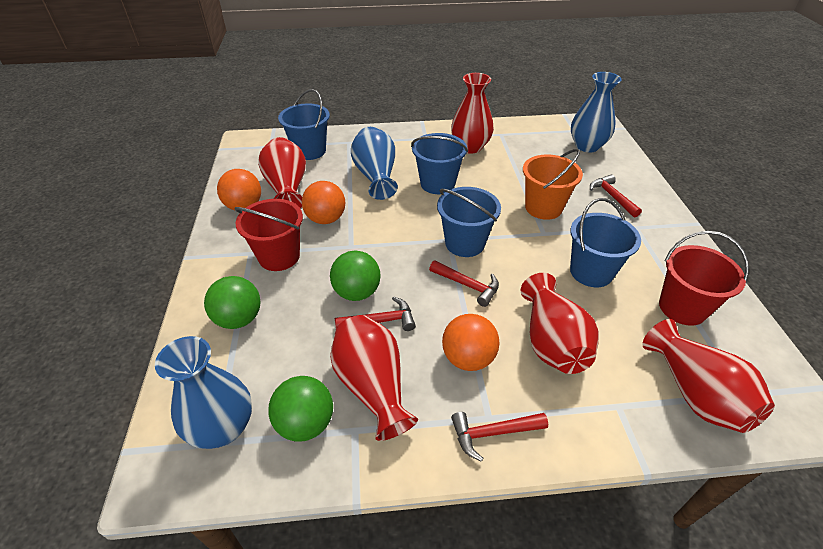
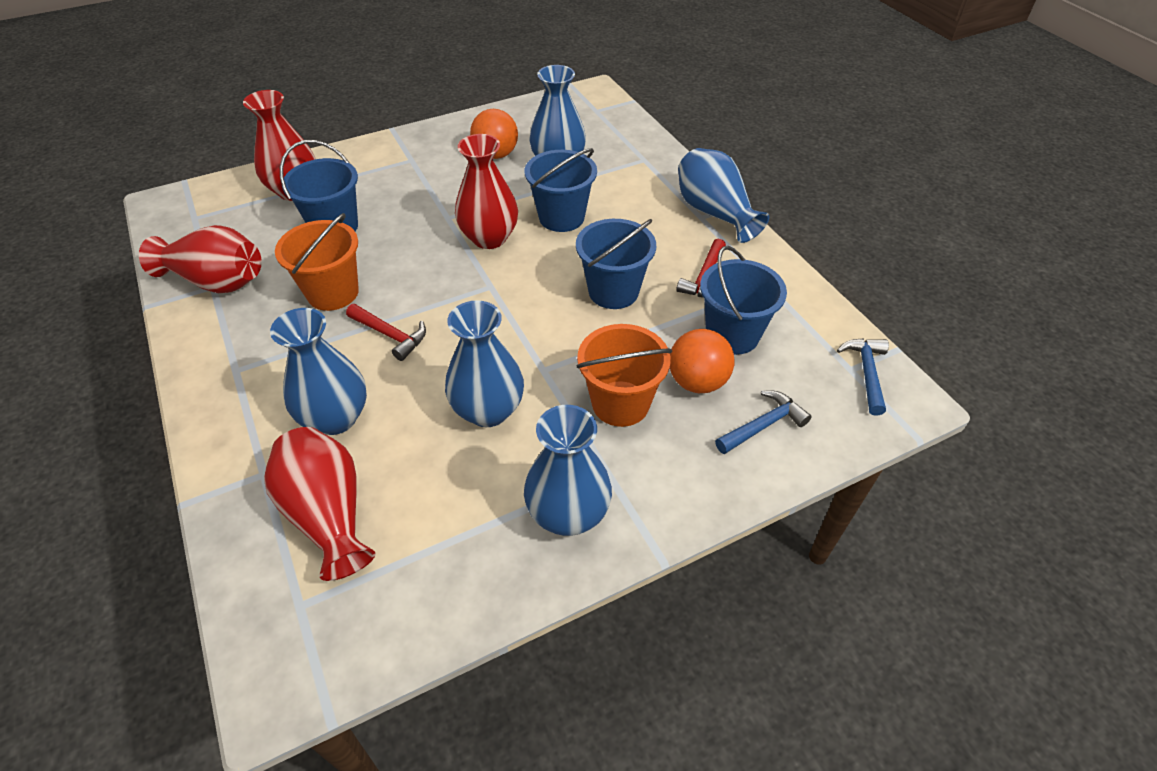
blue hammer: 0 -> 2
blue vase: 3 -> 5
green ball: 3 -> 0
orange ball: 3 -> 2
orange bucket: 1 -> 2
red bucket: 2 -> 0
red hammer: 4 -> 2
red vase: 5 -> 4

